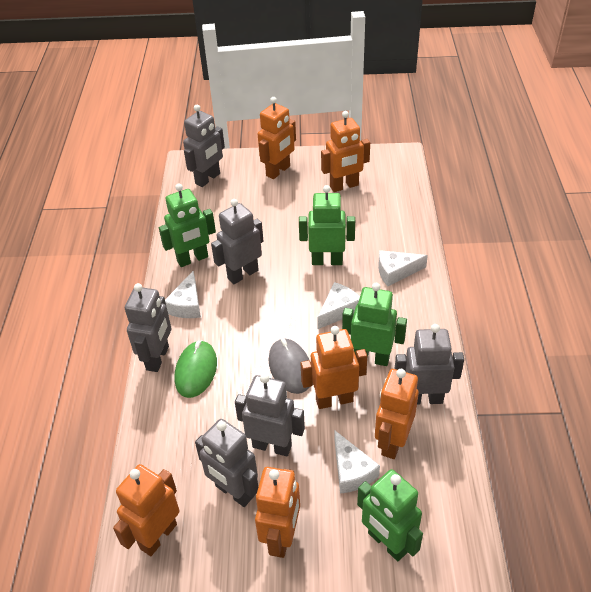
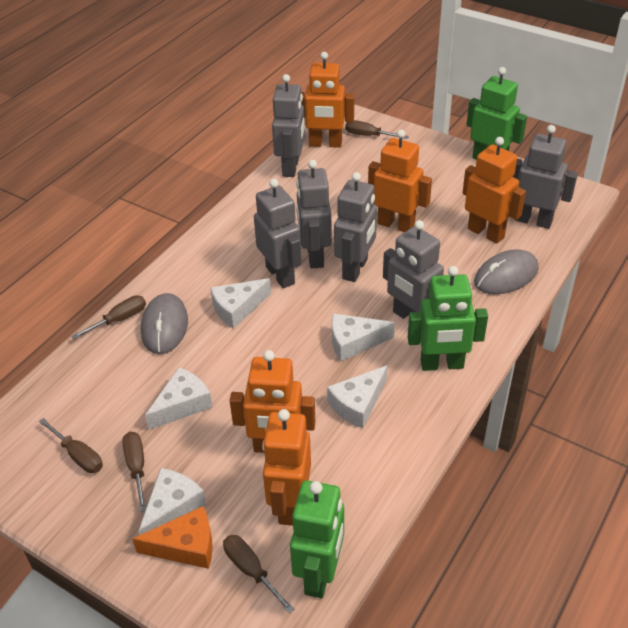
brown screwdriver: 0 -> 5
green mouse: 1 -> 0
green robot: 4 -> 3
grey mouse: 1 -> 2
orange cheese: 0 -> 1
orange robot: 6 -> 5
white cheese: 4 -> 5

